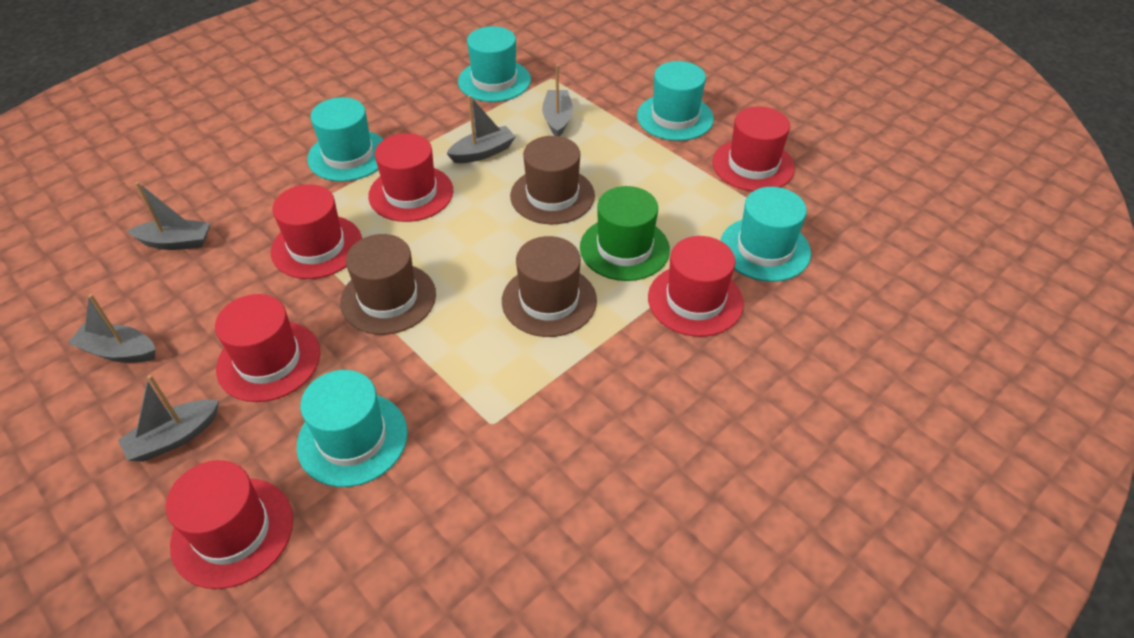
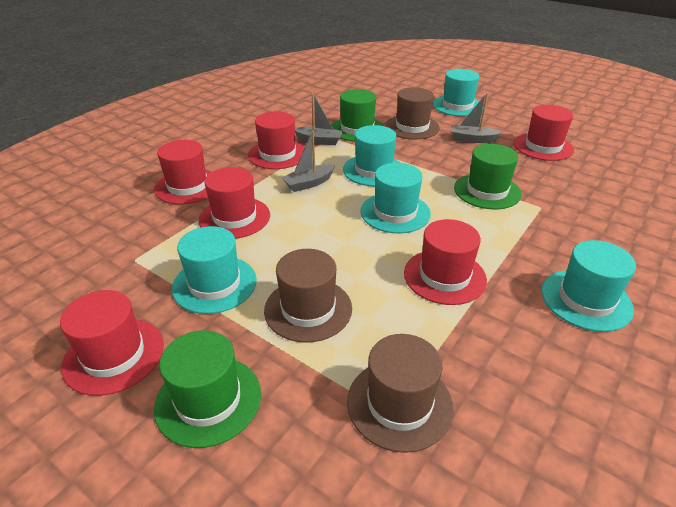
green hat: 1 -> 3
grey boat: 5 -> 3

